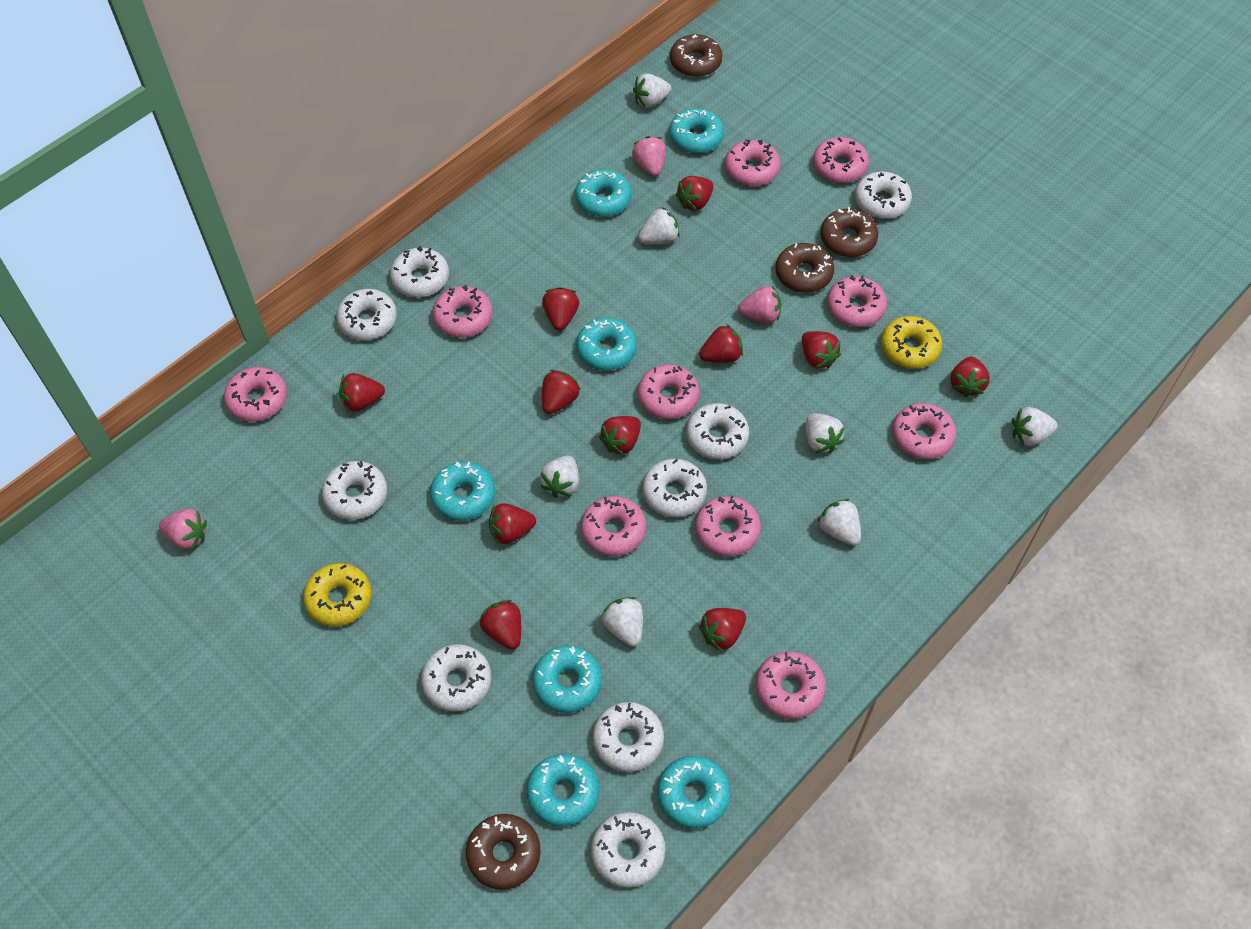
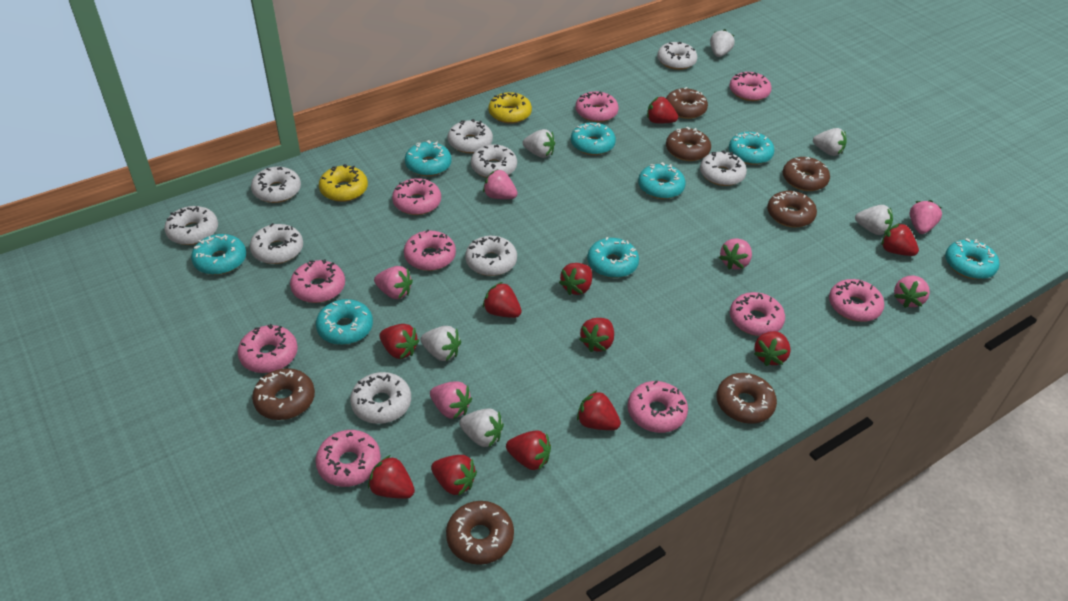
brown donut: 4 -> 7
pink strawberry: 3 -> 6
turquoise donut: 7 -> 8
white strawberry: 7 -> 6

